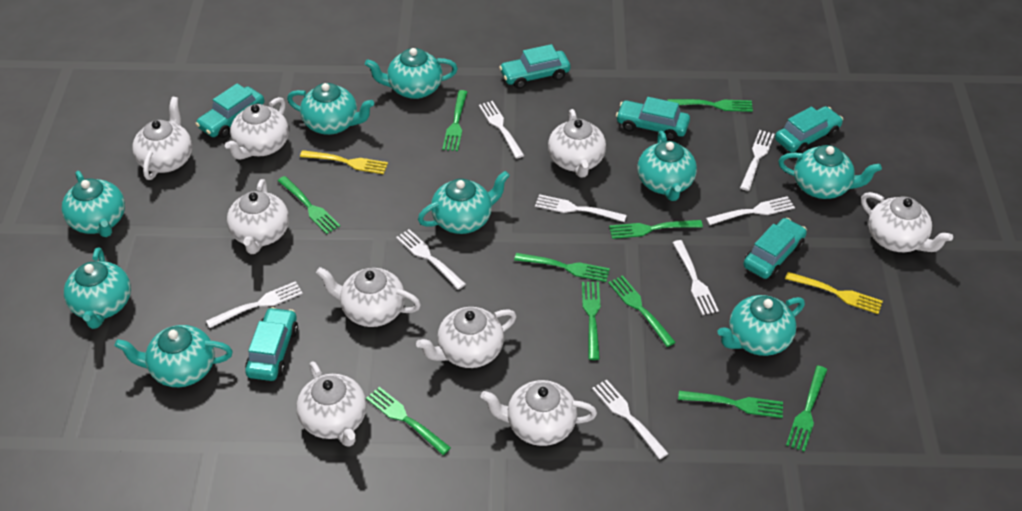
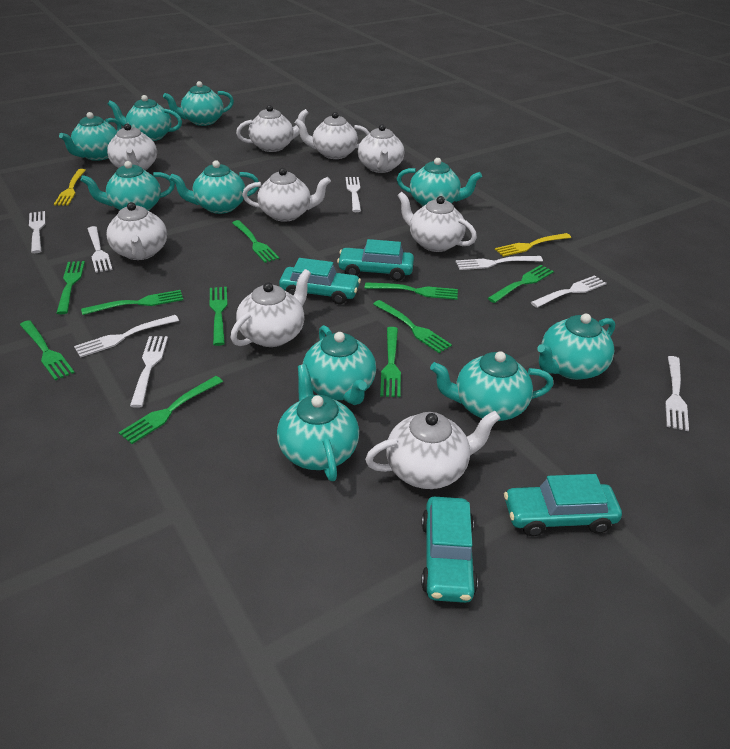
turquoise car: 6 -> 4
turquoise teapot: 9 -> 10

